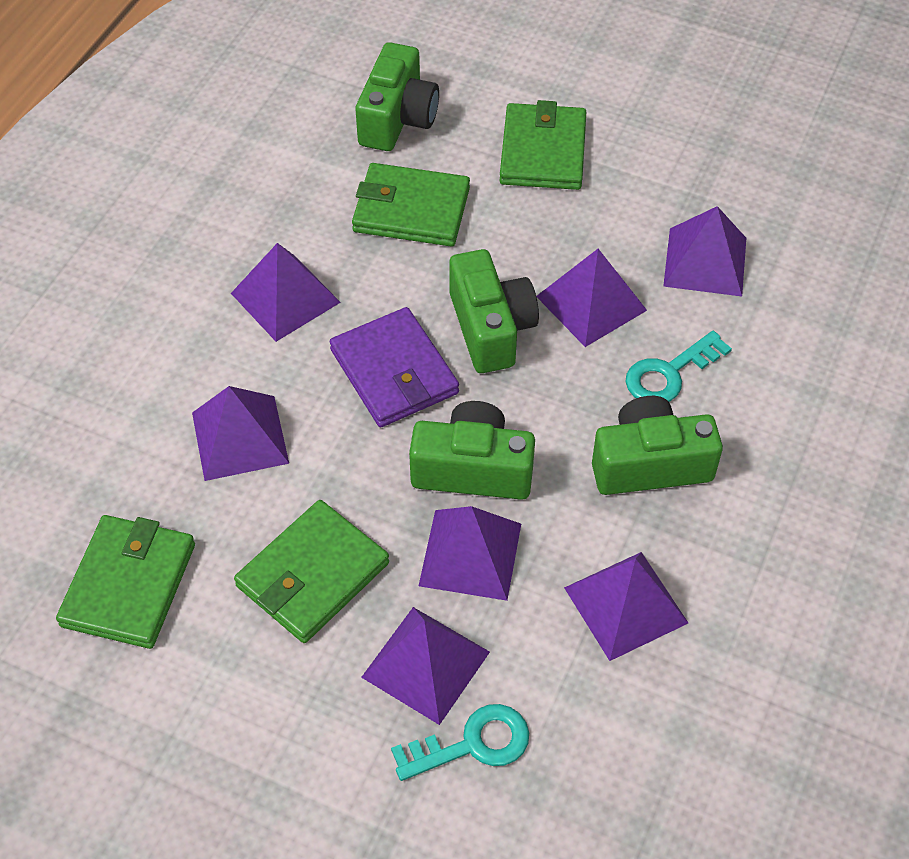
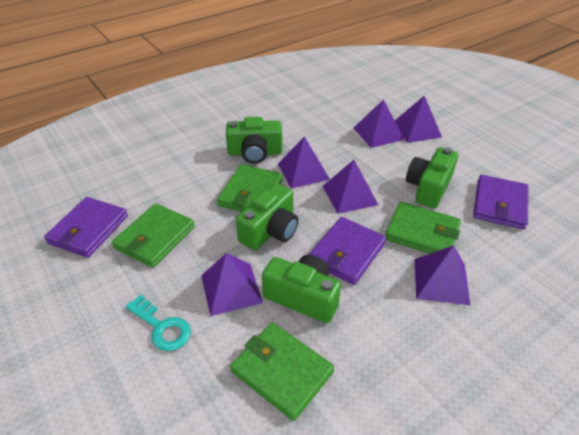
purple pyramid: 7 -> 6
purple wallet: 1 -> 3
turquoise key: 2 -> 1

